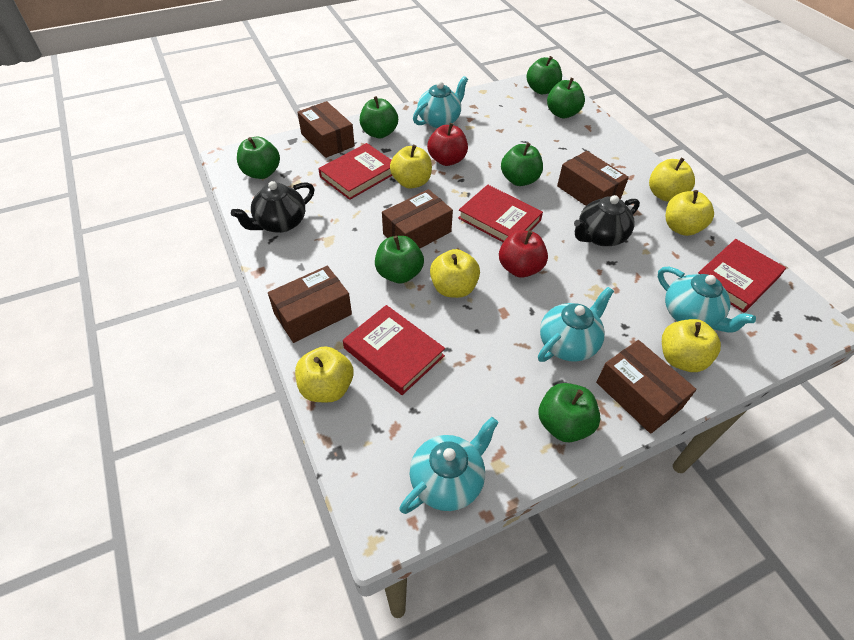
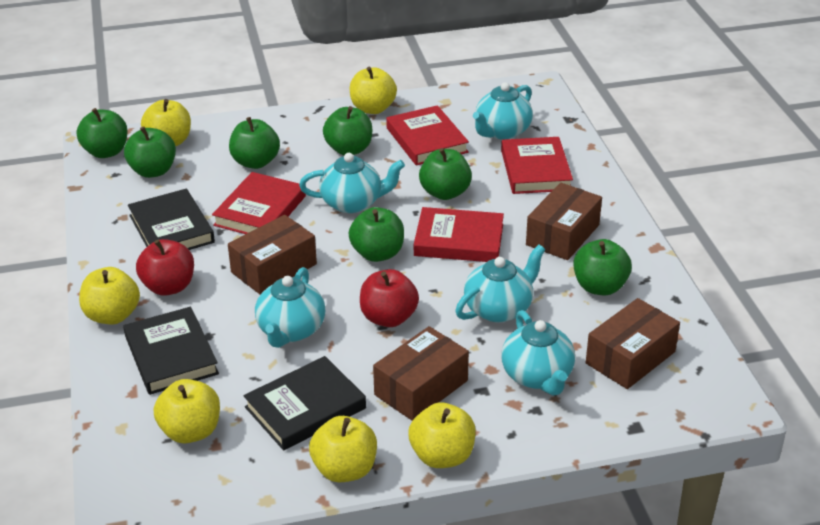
black book: 0 -> 3
black teapot: 2 -> 0
brown box: 5 -> 4
turquoise teapot: 4 -> 5

